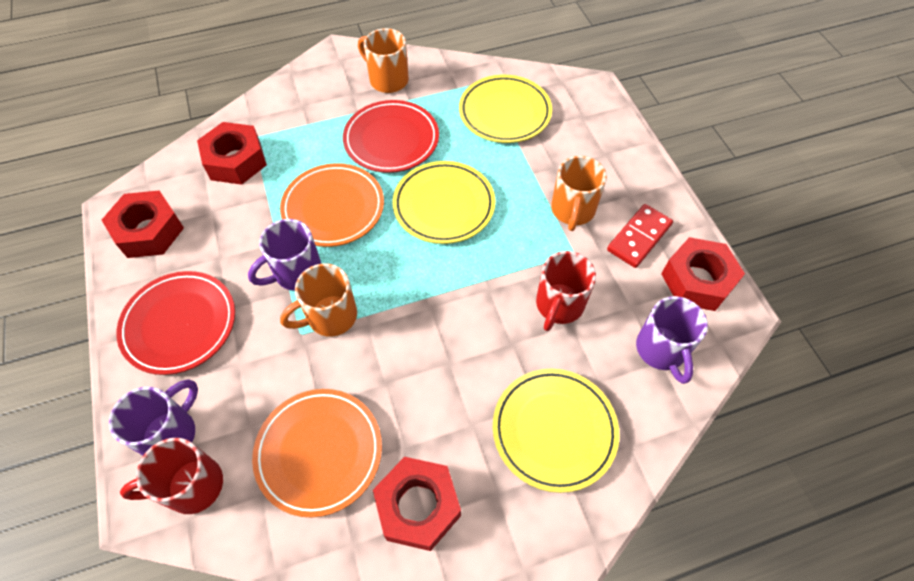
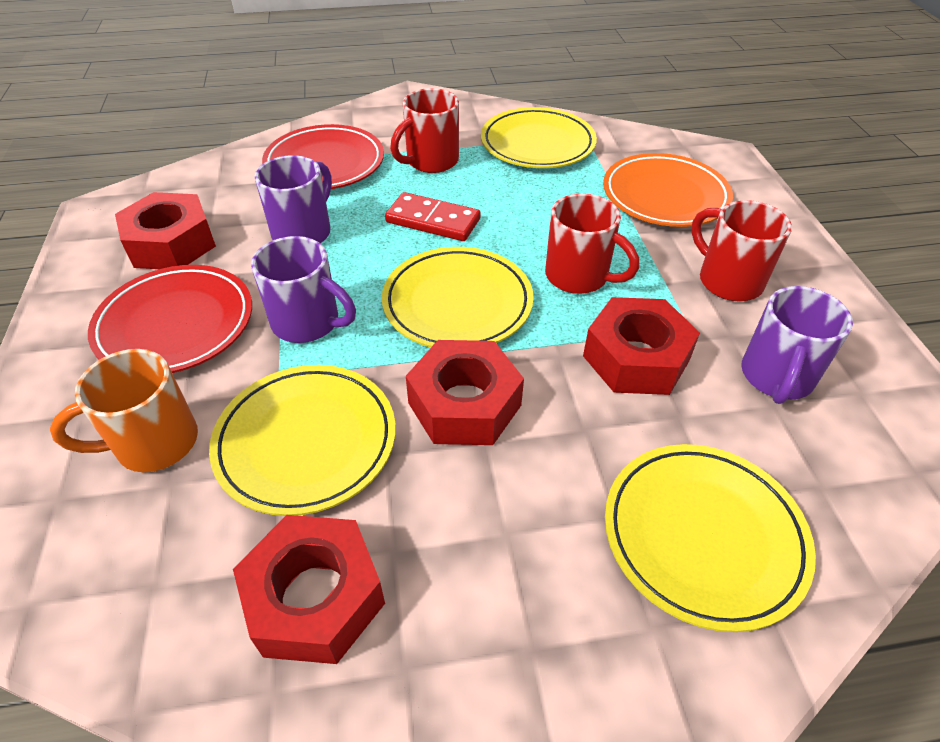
orange mug: 3 -> 1
orange plate: 2 -> 1
red mug: 2 -> 3
yellow plate: 3 -> 4

